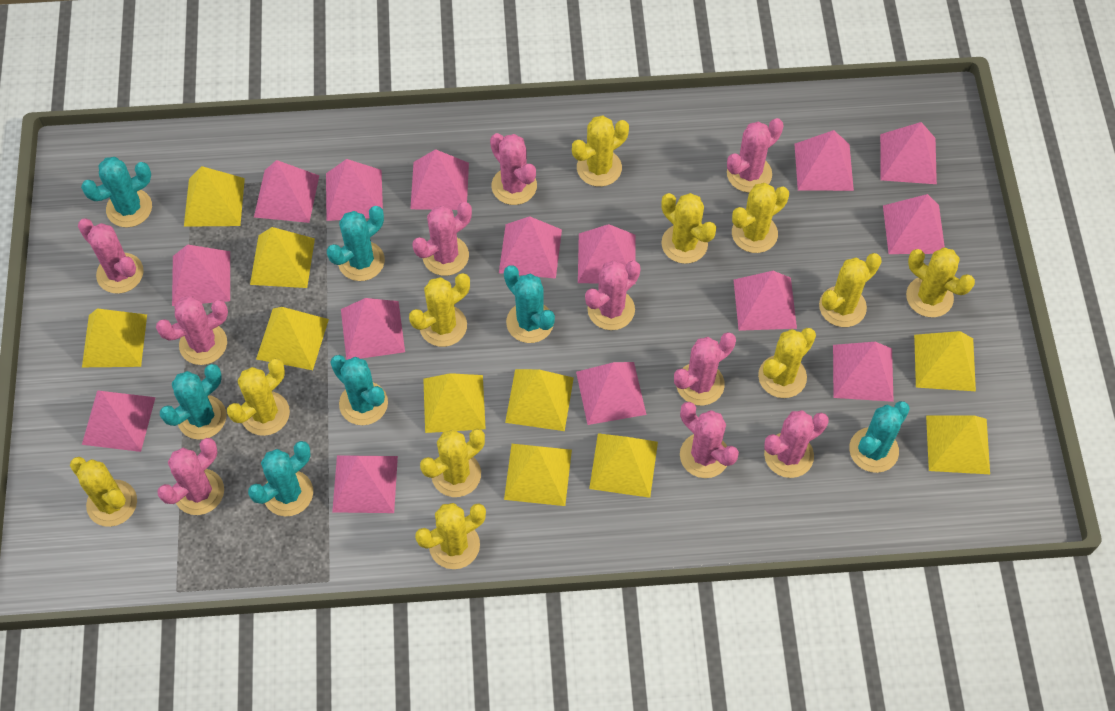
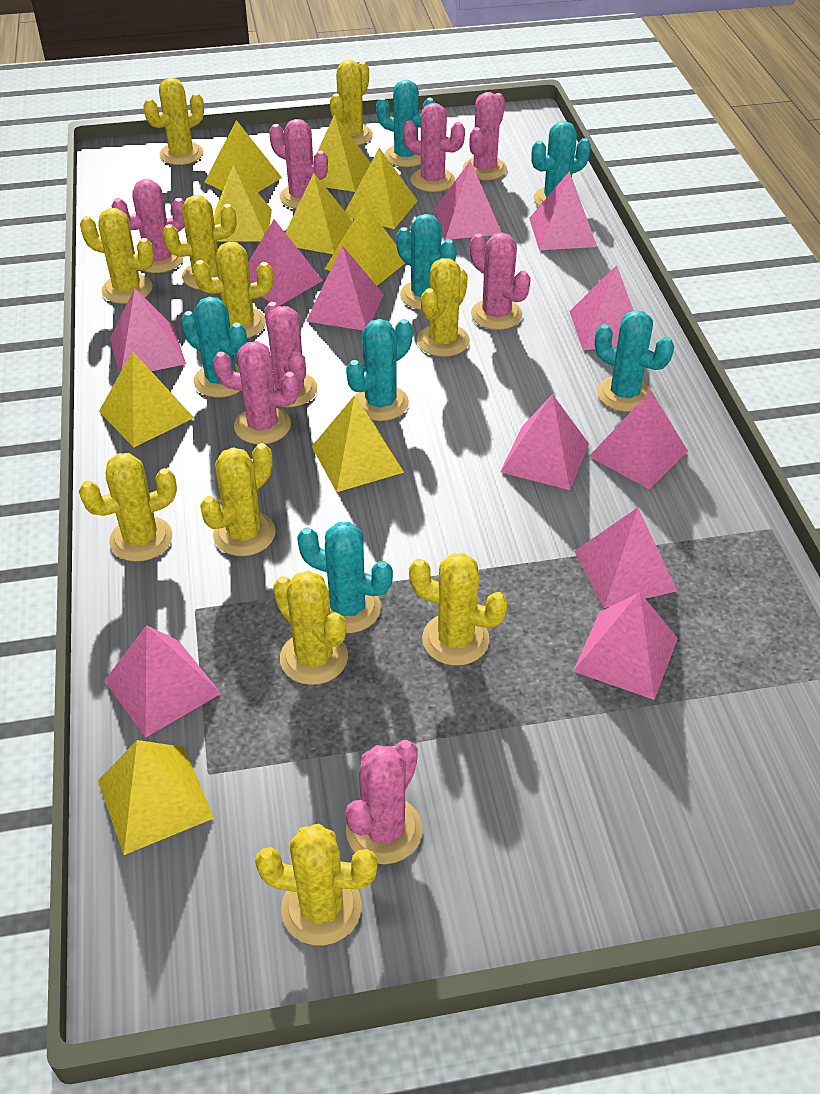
pink cactus: 10 -> 8
pink pyramid: 15 -> 11
yellow pyramid: 10 -> 9

